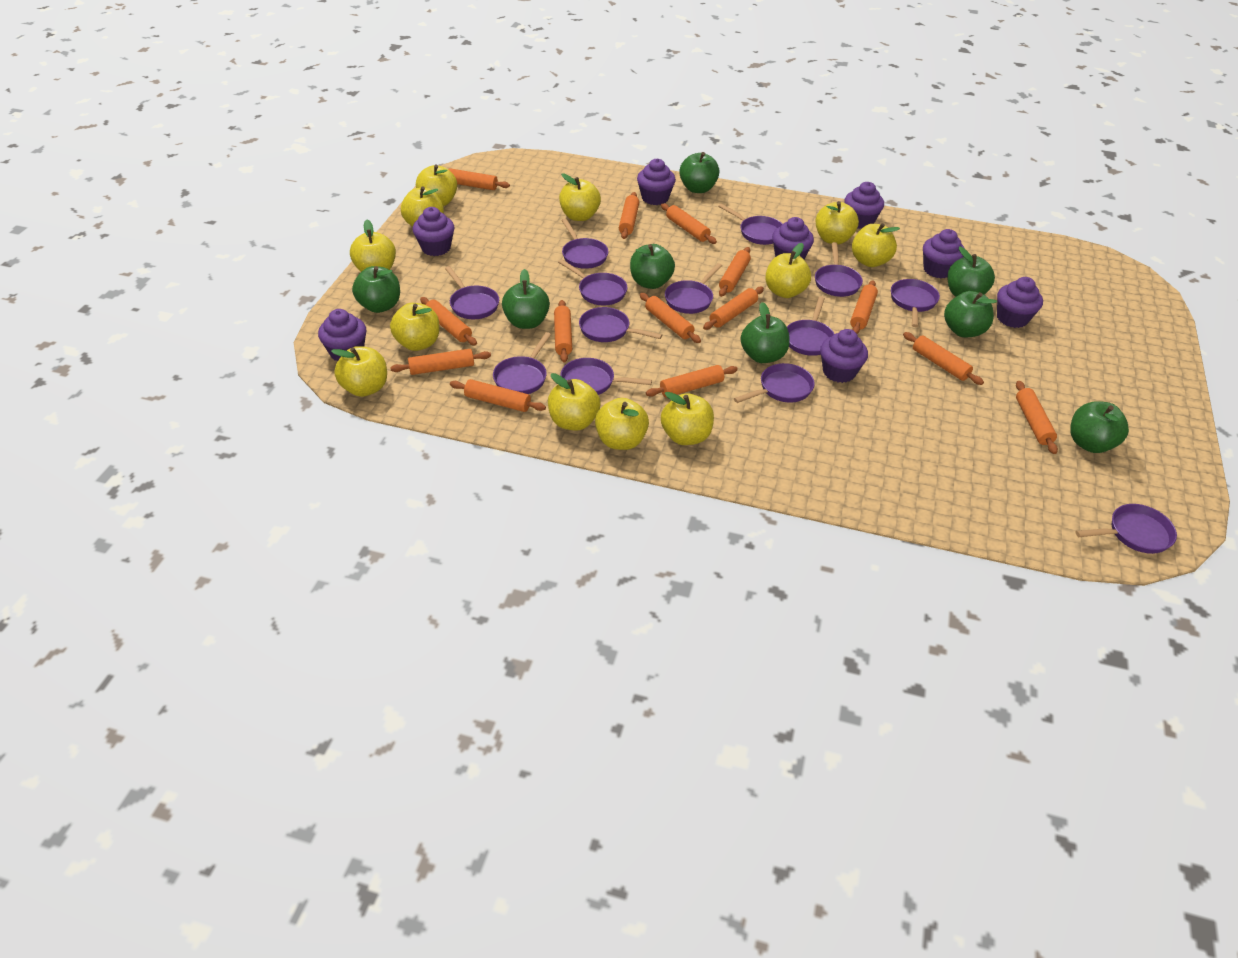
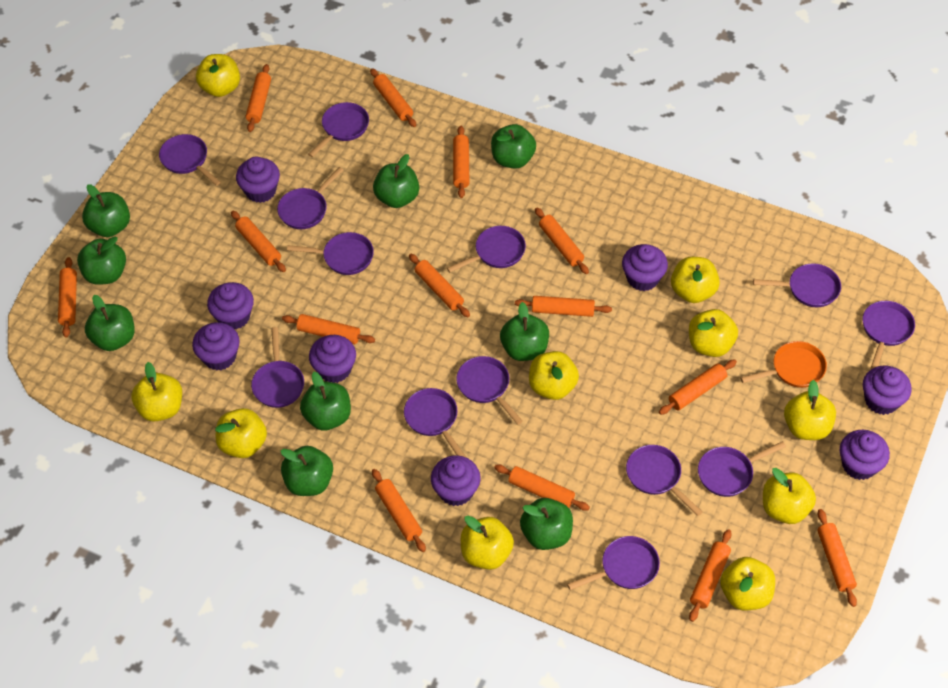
green apple: 8 -> 9
orange pan: 0 -> 1
yellow apple: 12 -> 10

